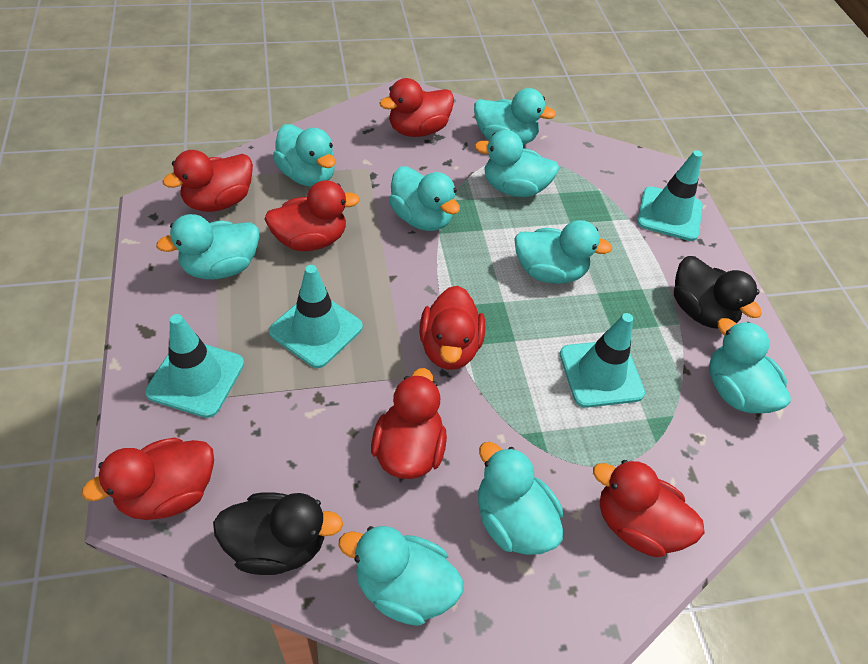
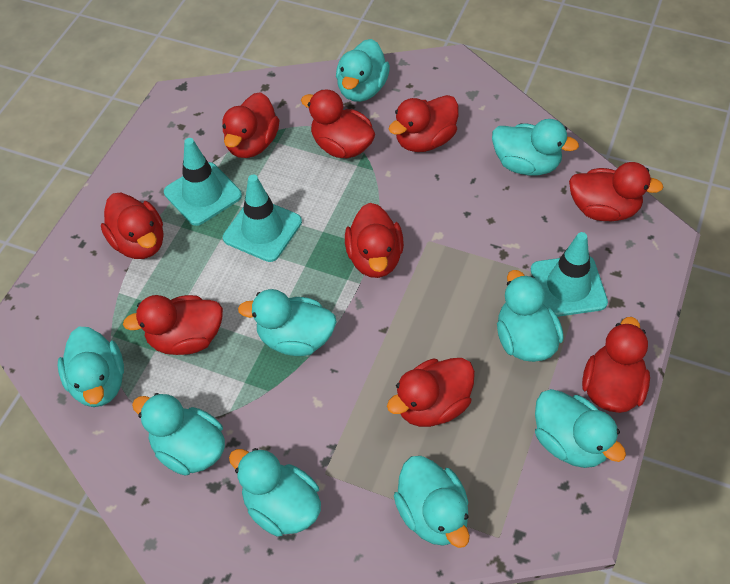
black duck: 2 -> 0
red duck: 7 -> 9
turquoise traffic cone: 4 -> 3

